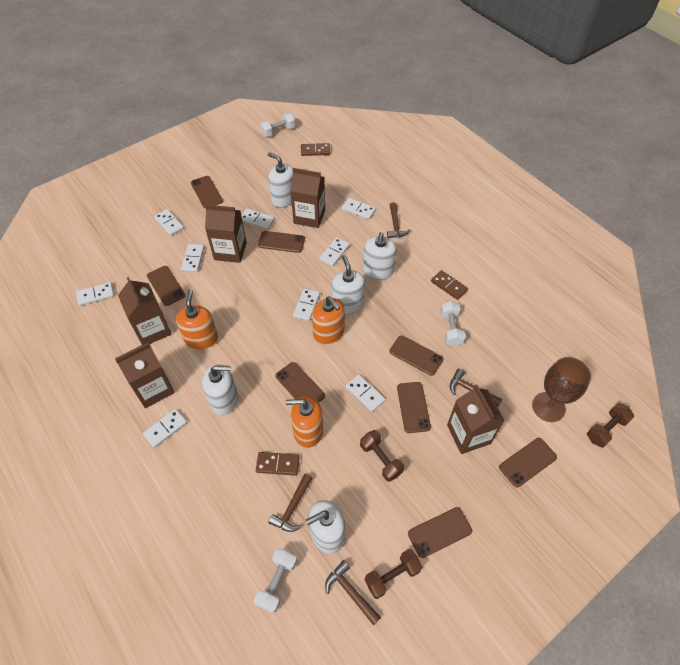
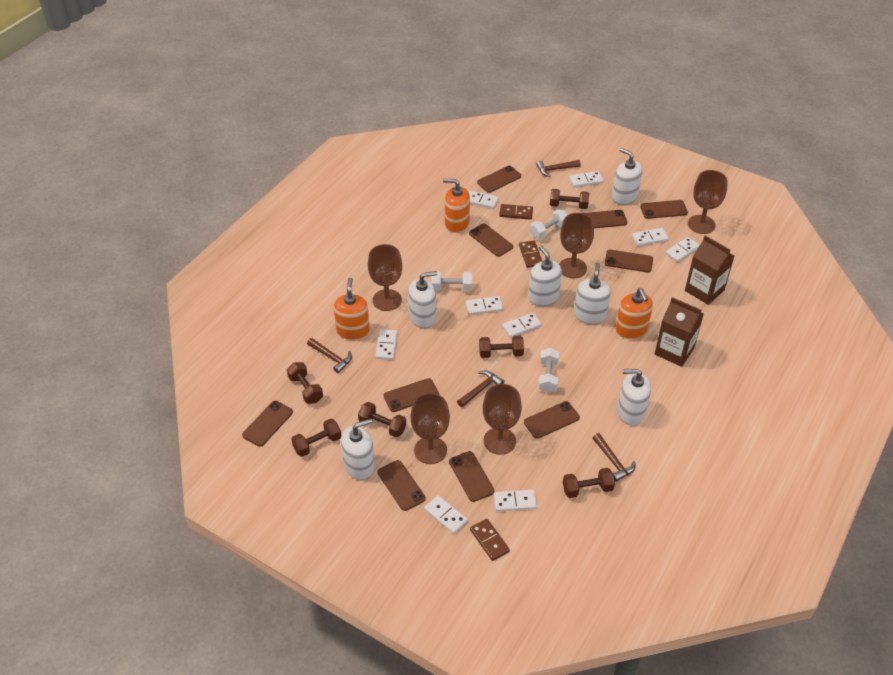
brown carton: 5 -> 2
brown dumbbell: 3 -> 6
brown goblet: 1 -> 5
brown phone: 8 -> 10
white soap dispenser: 5 -> 6

